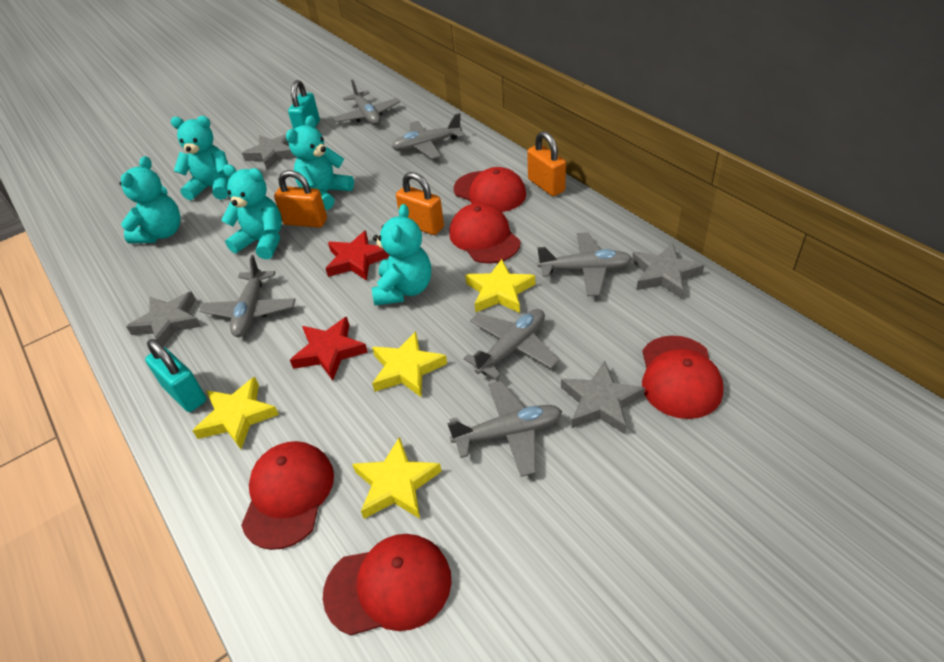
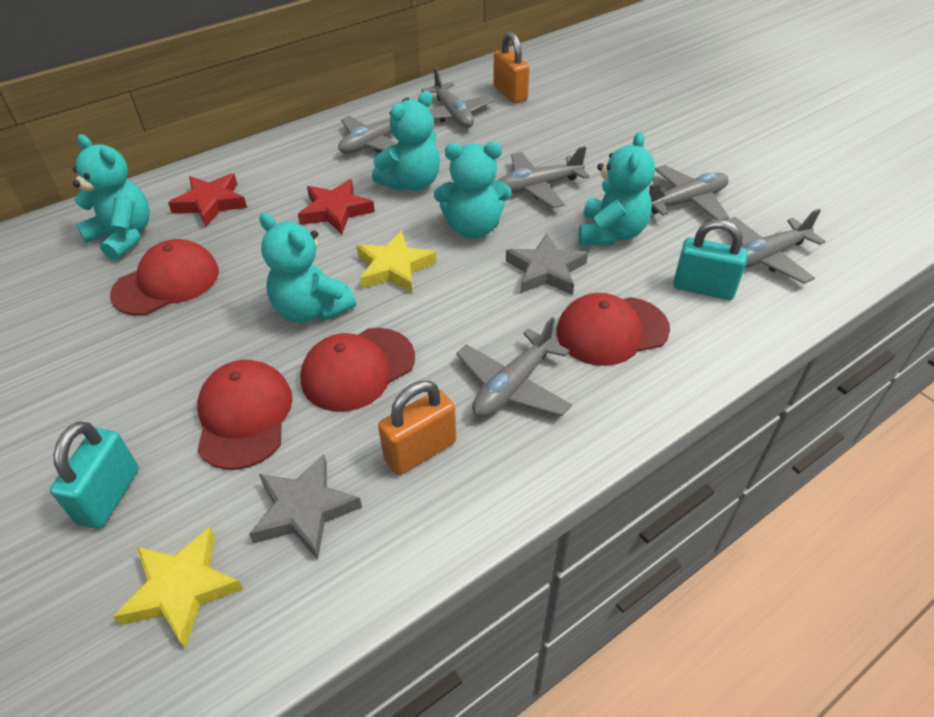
grey star: 4 -> 2
orange padlock: 3 -> 2
red cap: 5 -> 4
yellow star: 4 -> 2

